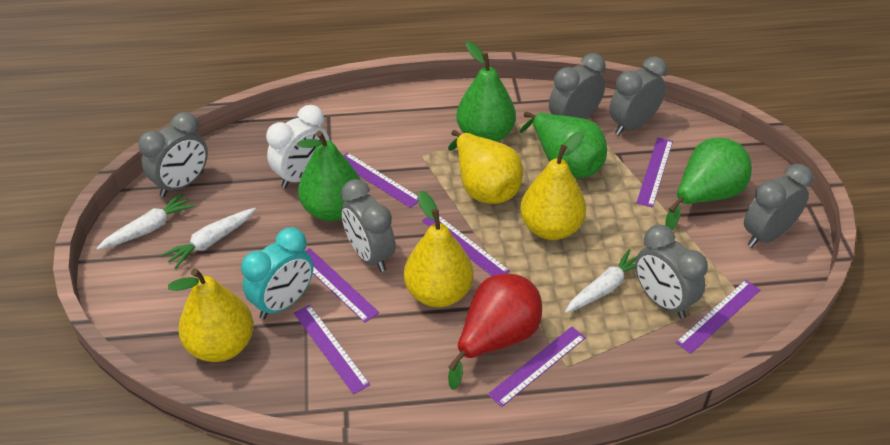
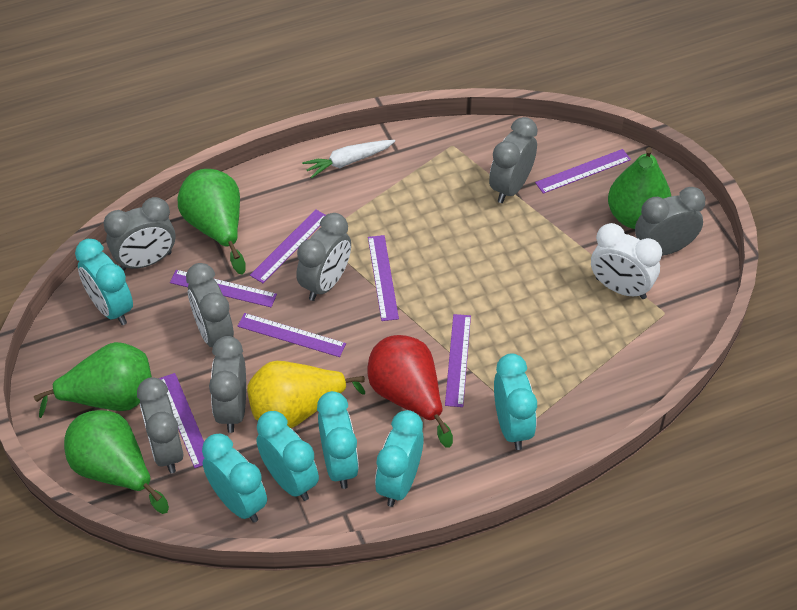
grey clock: 6 -> 7
turquoise clock: 1 -> 6
white carrot: 3 -> 1
yellow pear: 4 -> 1

